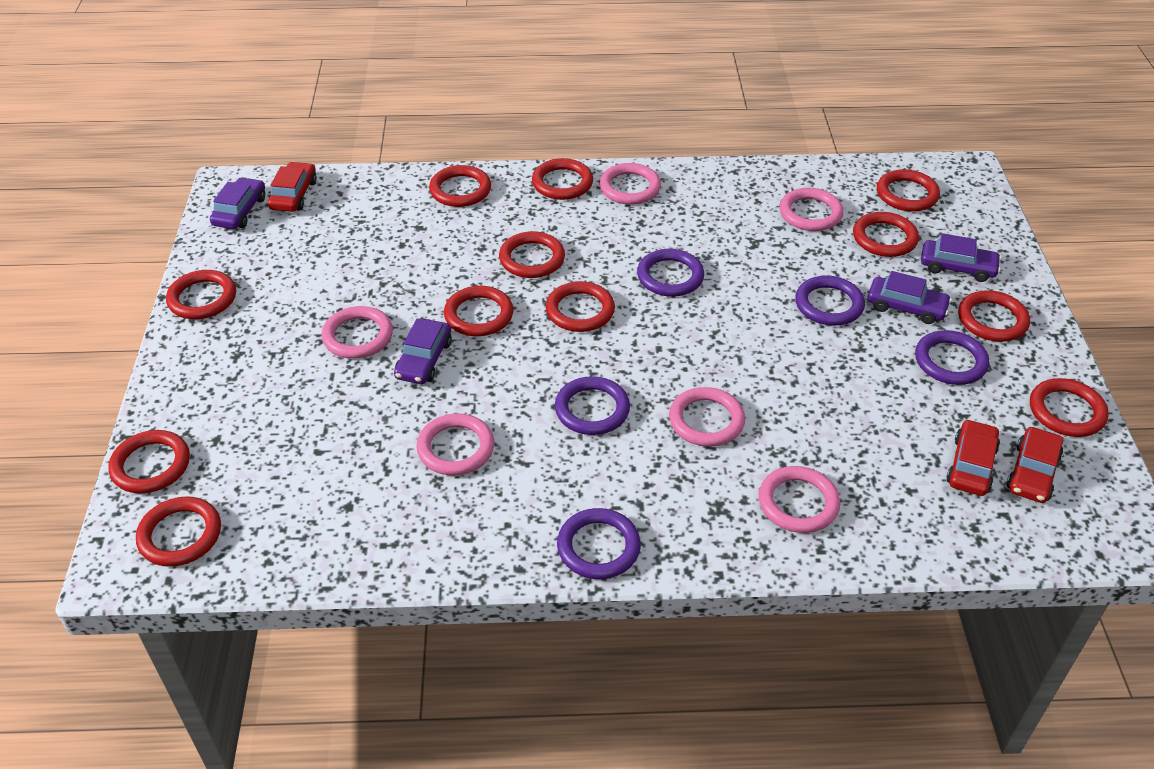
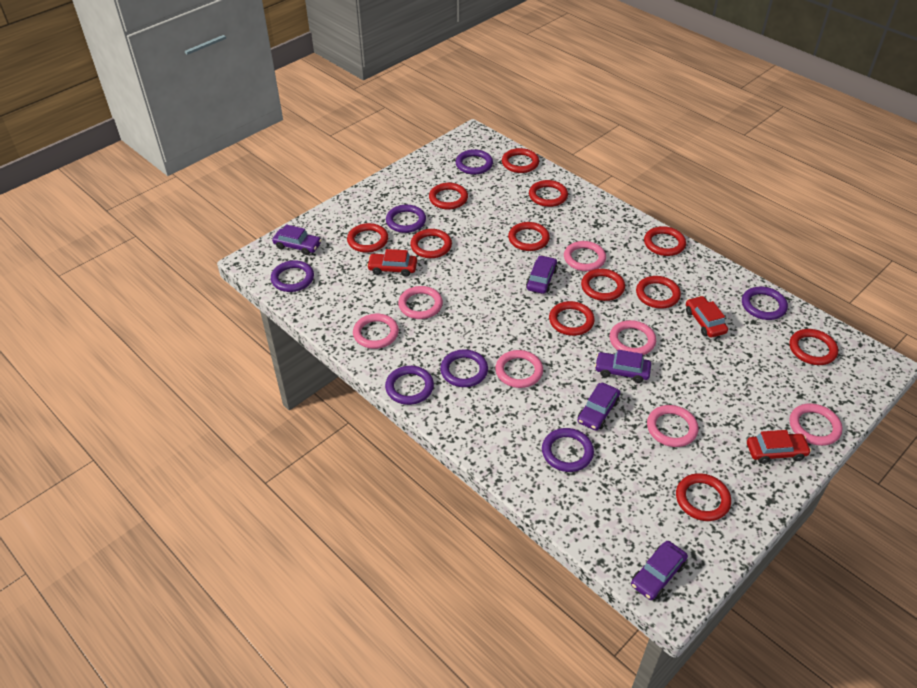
pink ring: 6 -> 7
purple car: 4 -> 5
purple ring: 5 -> 7

